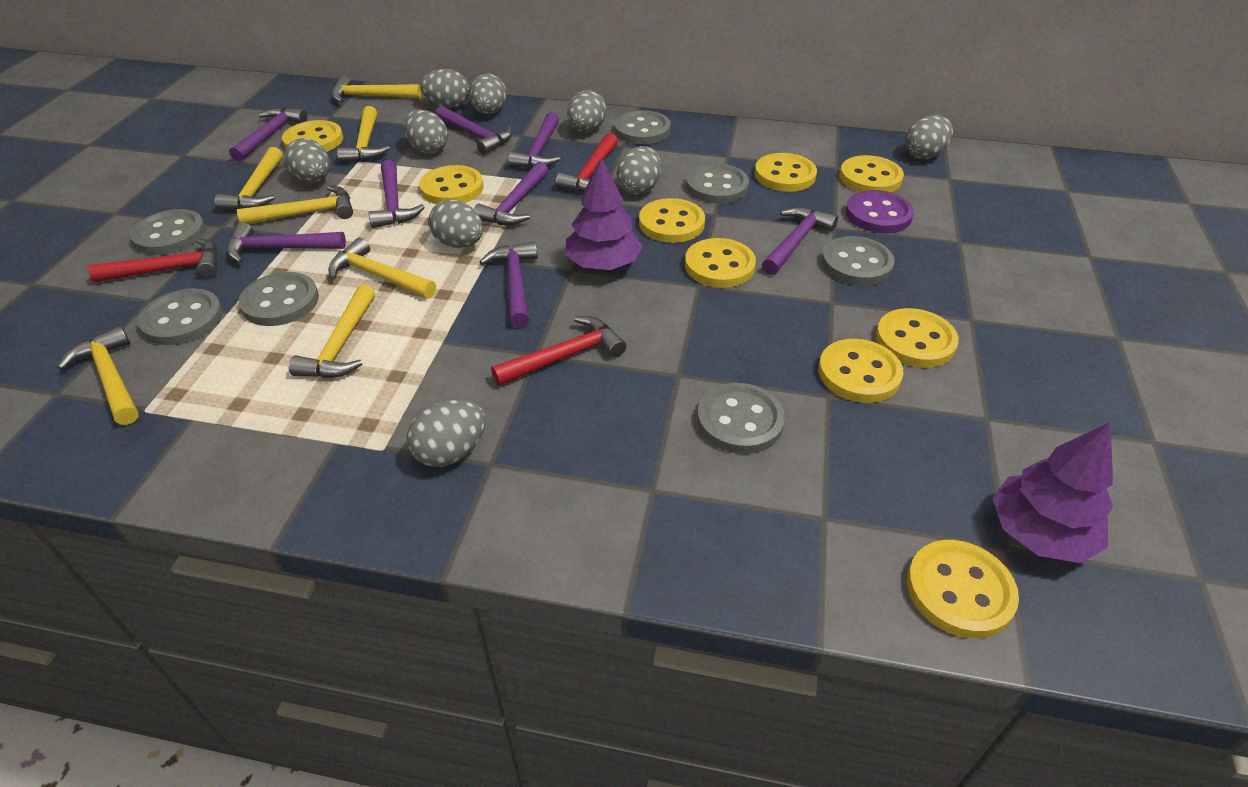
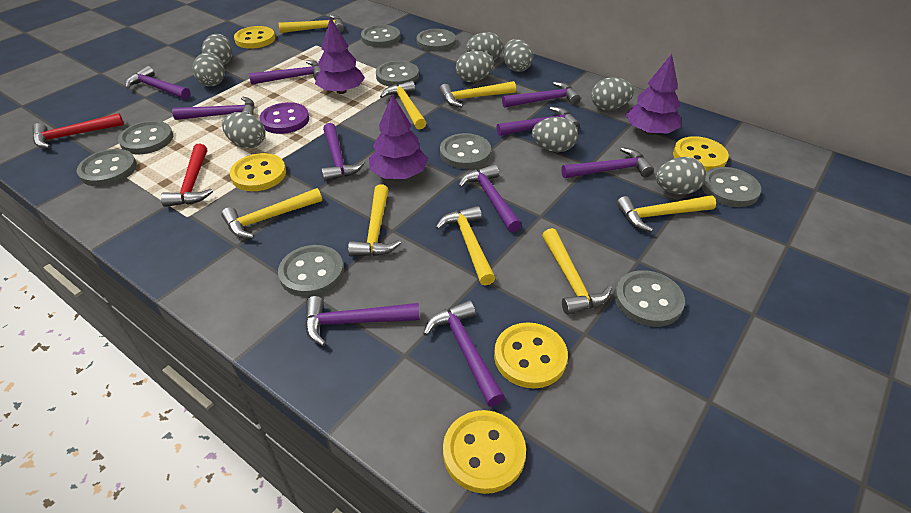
grey button: 7 -> 9
purple hammer: 8 -> 10
purple tree: 2 -> 3
red hammer: 3 -> 2
yellow button: 9 -> 5
yellow hammer: 7 -> 8

